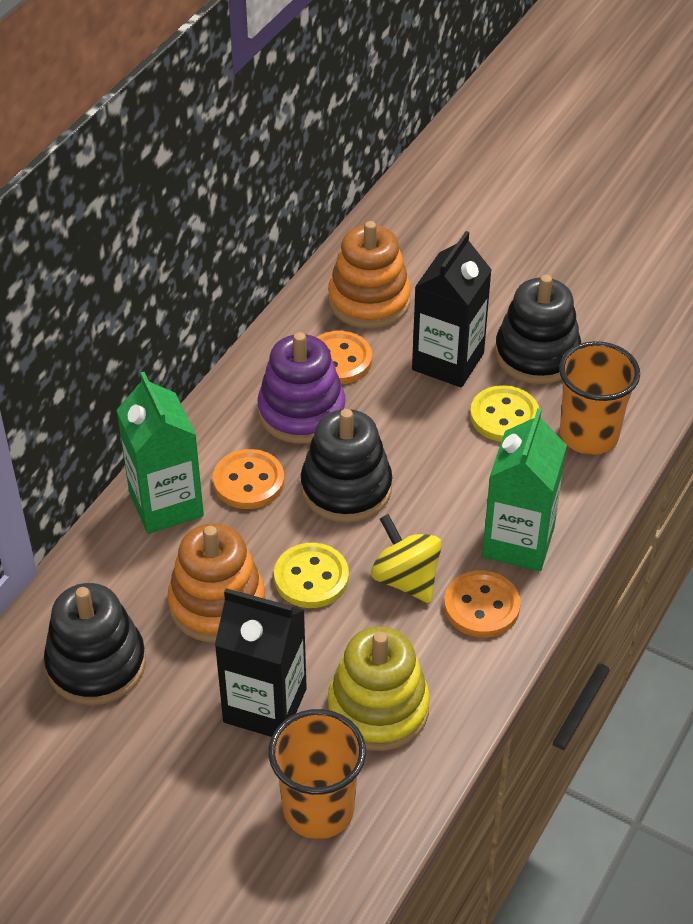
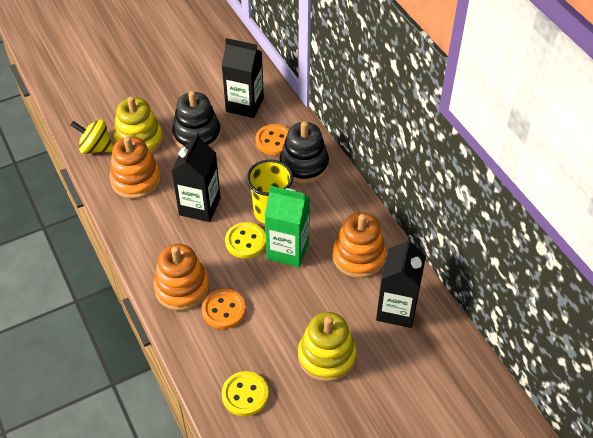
black carton: 2 -> 3
black stacking toy: 3 -> 2
green carton: 2 -> 1
orange button: 3 -> 2
orange cup: 2 -> 0
orange stacking toy: 2 -> 3
purple stacking toy: 1 -> 0
yellow cup: 0 -> 1
yellow stacking toy: 1 -> 2

